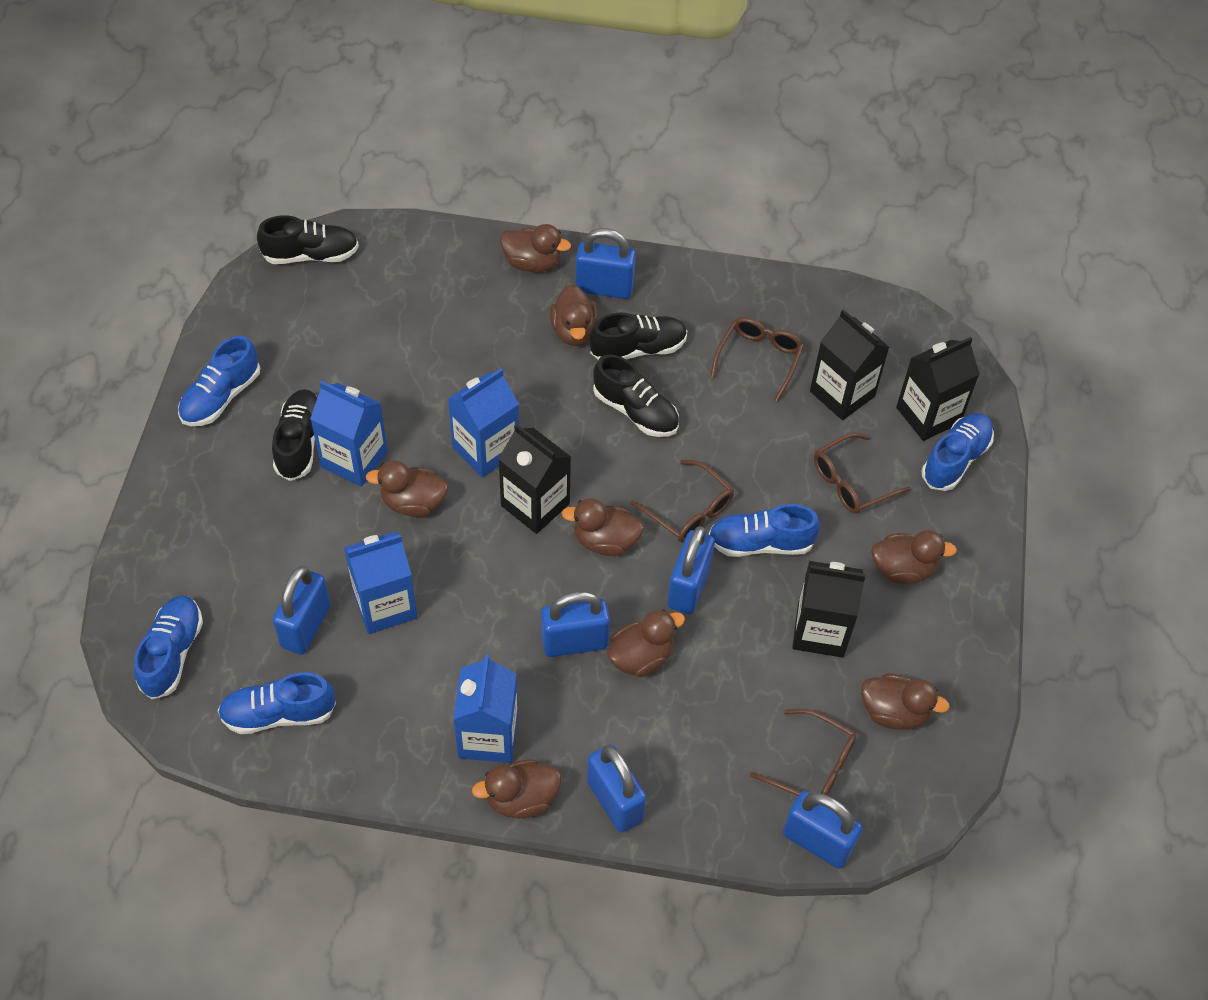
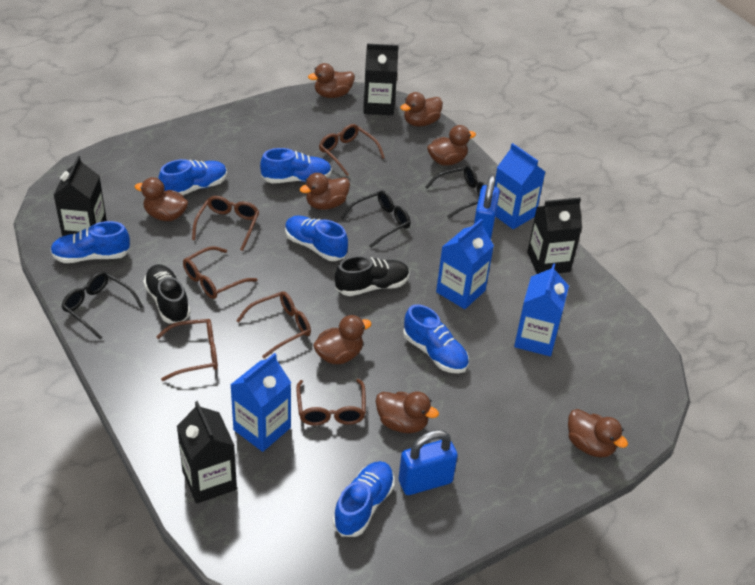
black glasses: 0 -> 3
black shoe: 4 -> 2
blue padlock: 6 -> 2
blue shoe: 5 -> 6
brown glasses: 4 -> 6

